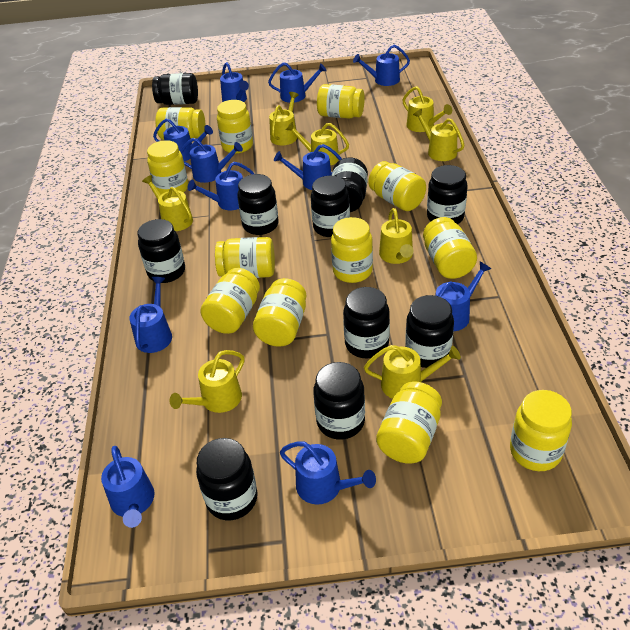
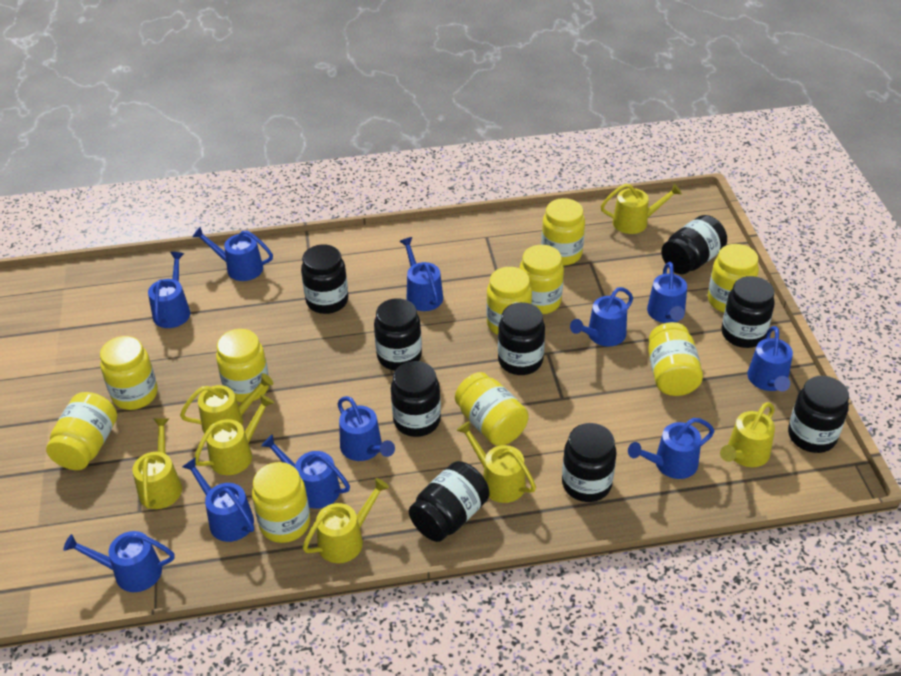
black jar: 10 -> 9
yellow jar: 12 -> 10
yellow watering can: 8 -> 7

